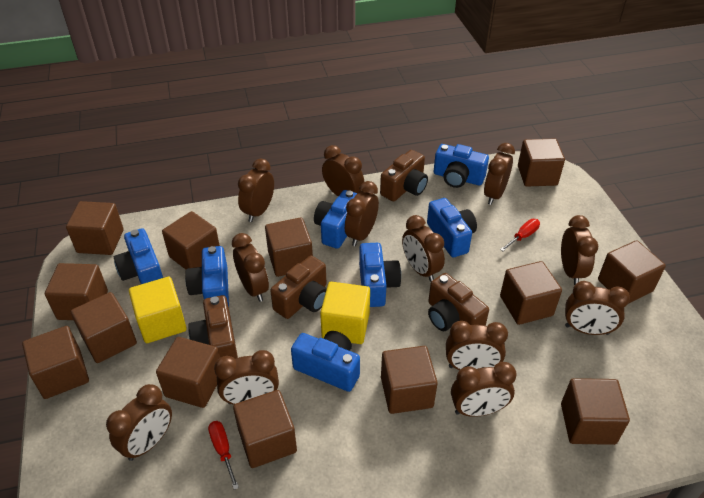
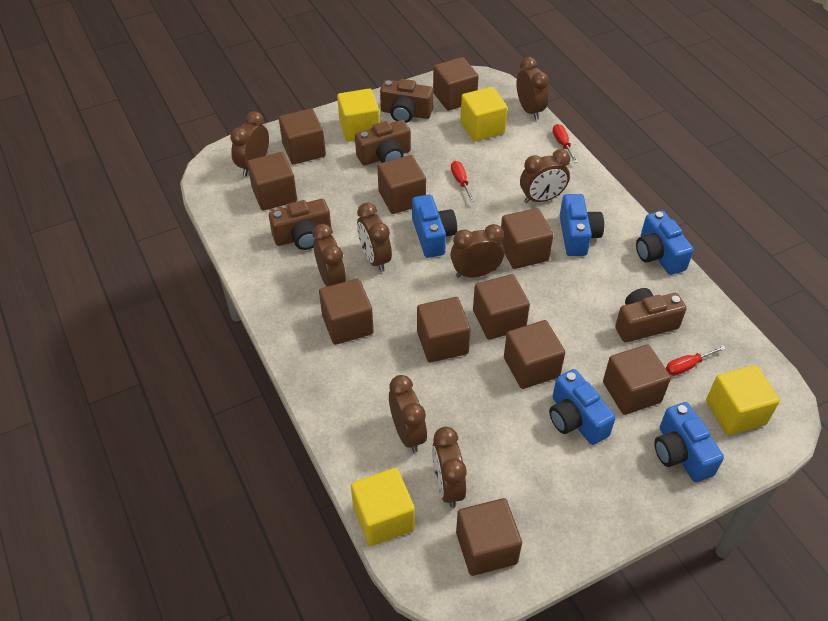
blue camera: 7 -> 5
brown clock: 12 -> 8
brown cube: 13 -> 11
red screwdriver: 2 -> 3
yellow cube: 2 -> 4

